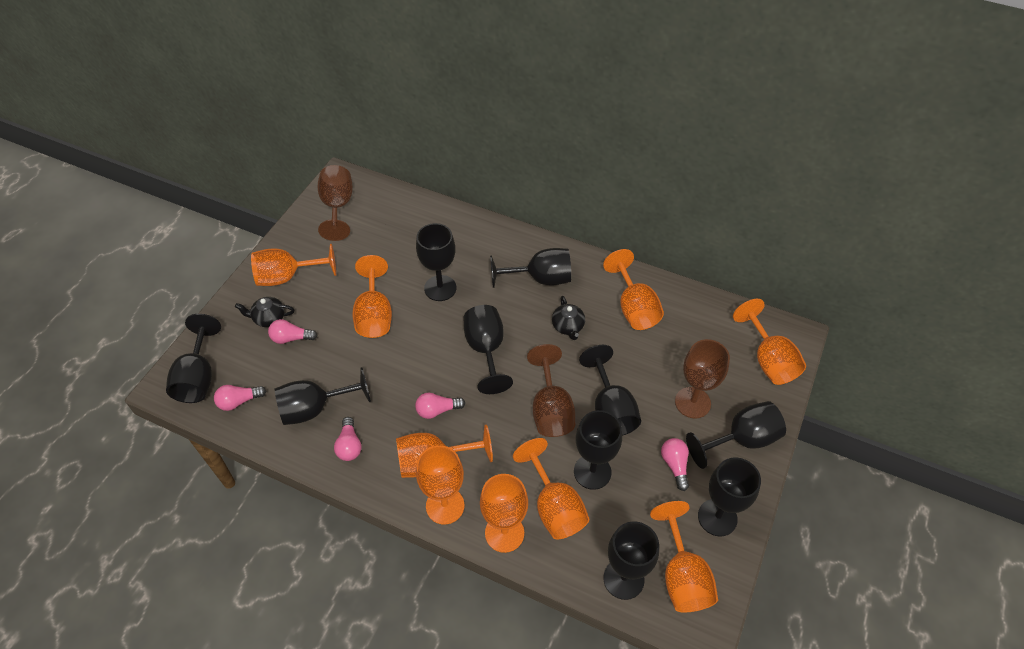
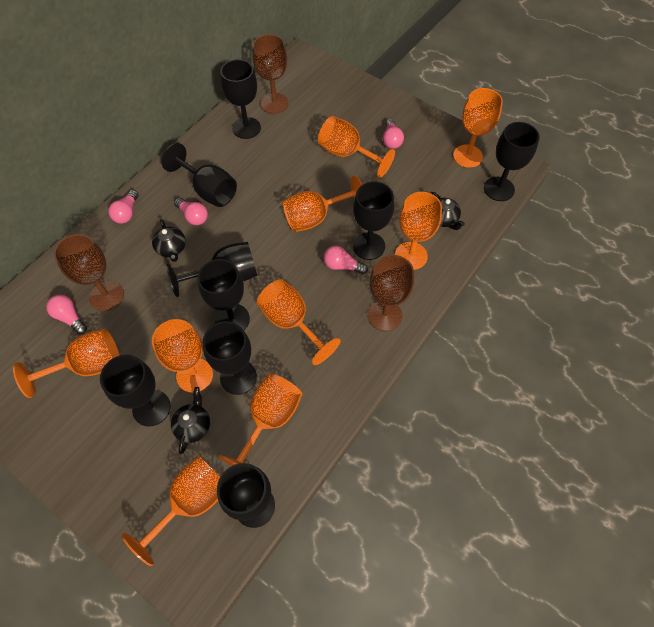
black goblet: 10 -> 9
black teapot: 2 -> 3

